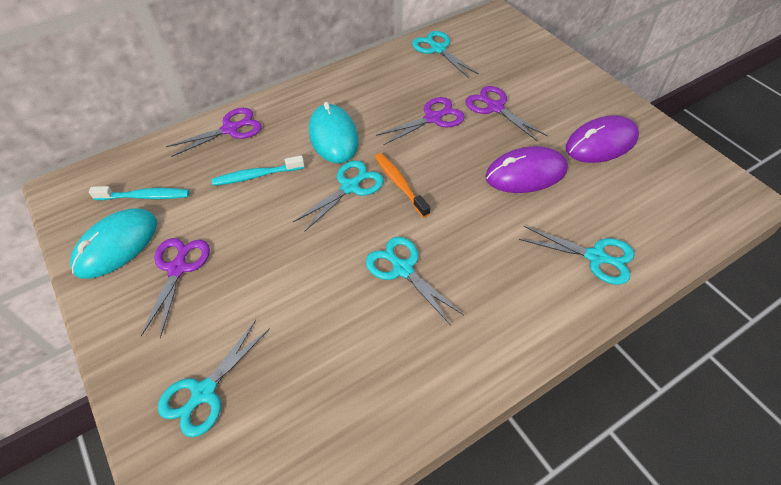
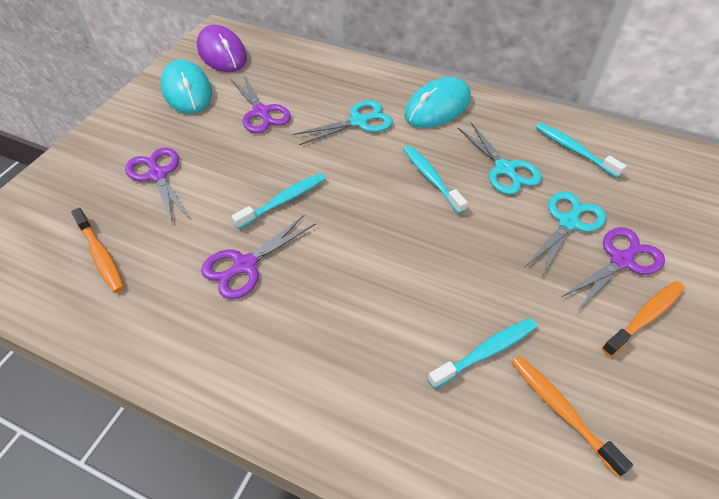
orange toothbrush: 1 -> 3
purple mouse: 2 -> 1
turquoise scissors: 5 -> 3
turquoise toothbrush: 2 -> 4

